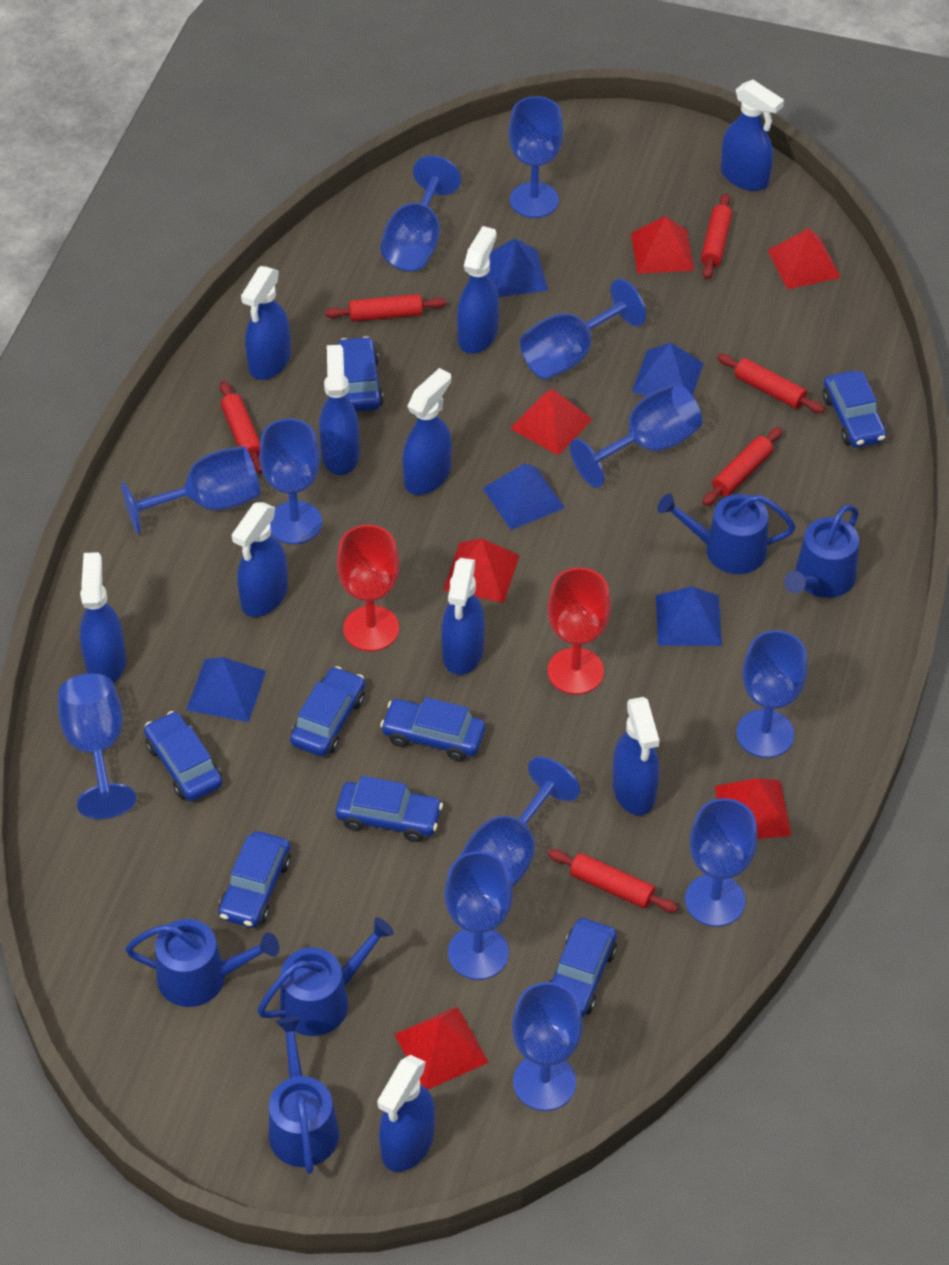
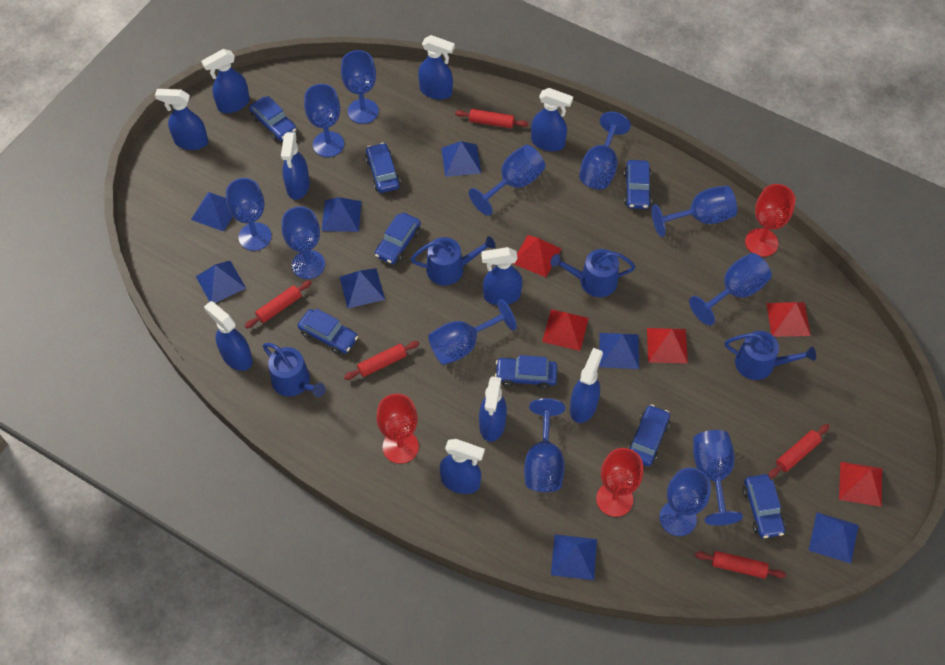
blue pyramid: 5 -> 8
blue watering can: 5 -> 4
red goblet: 2 -> 3
red pyramid: 6 -> 5
red rolling pin: 6 -> 5

